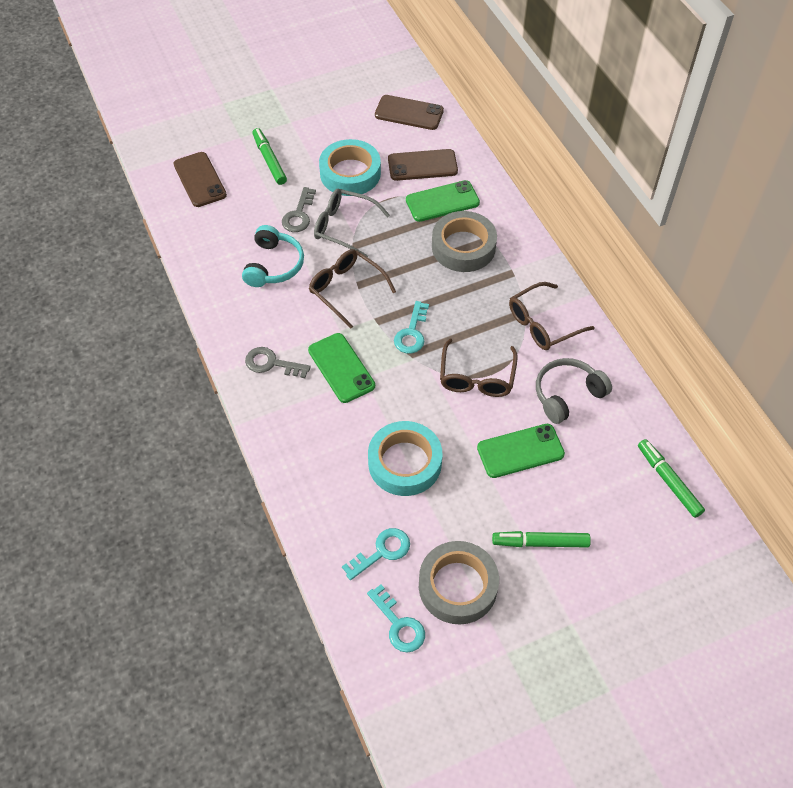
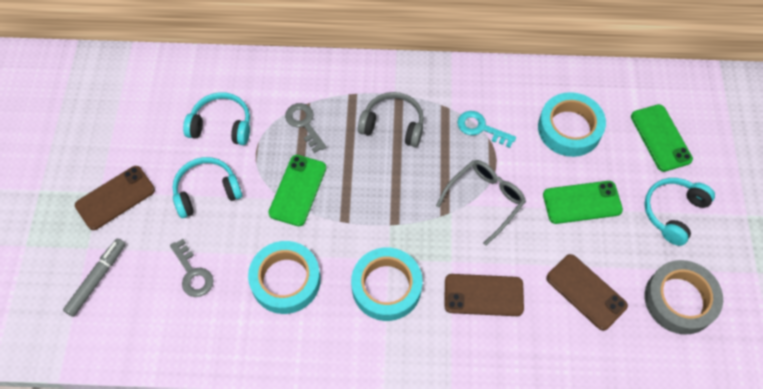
brown glasses: 3 -> 0
green marker: 3 -> 0
grey marker: 0 -> 1
grey tape: 2 -> 1
turquoise headphones: 1 -> 3
turquoise key: 3 -> 1
turquoise tape: 2 -> 3

